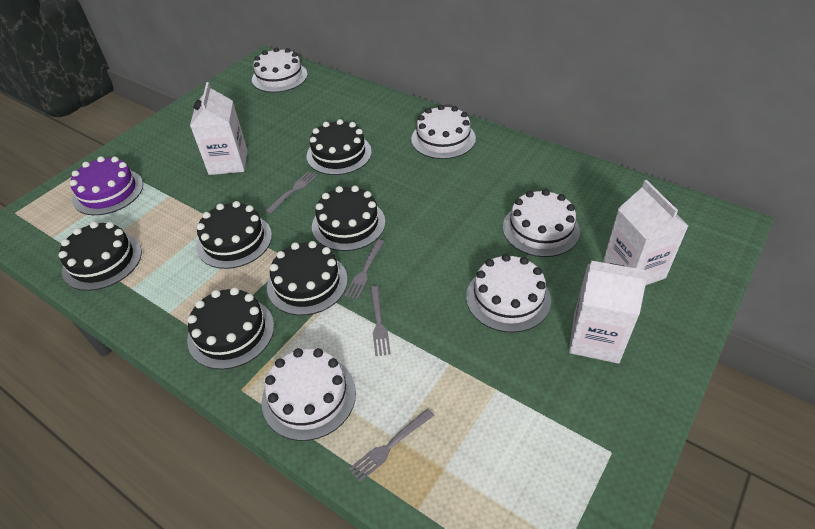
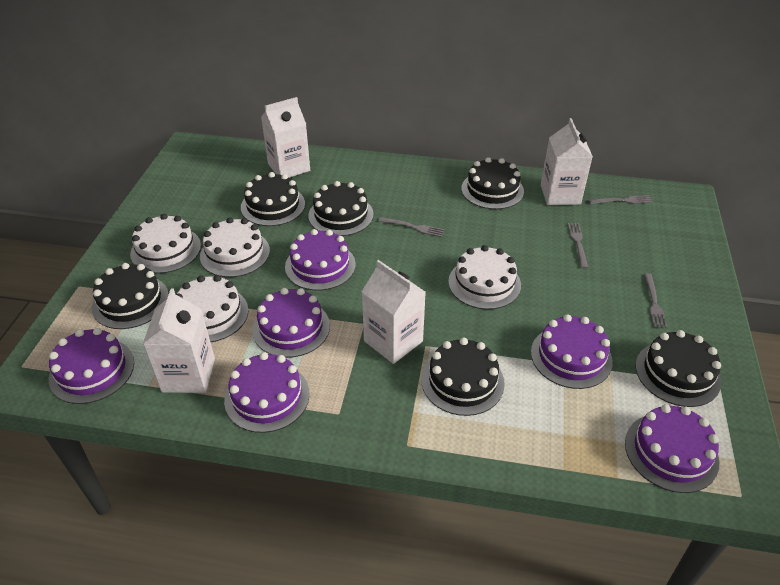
purple cake: 1 -> 6
white cake: 5 -> 4
white carton: 3 -> 4

